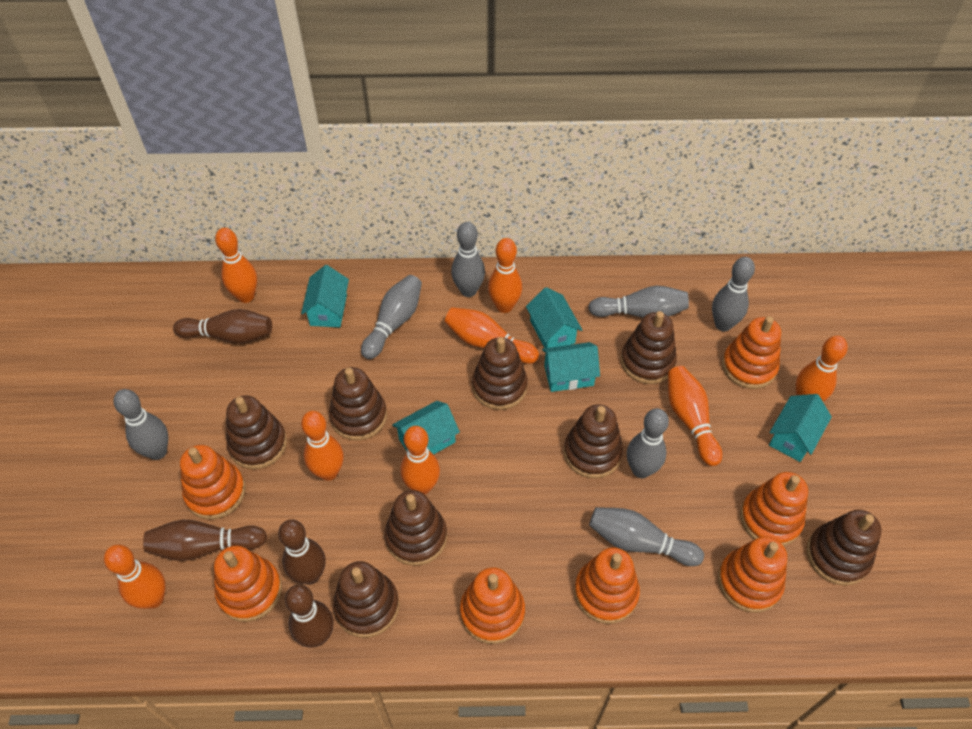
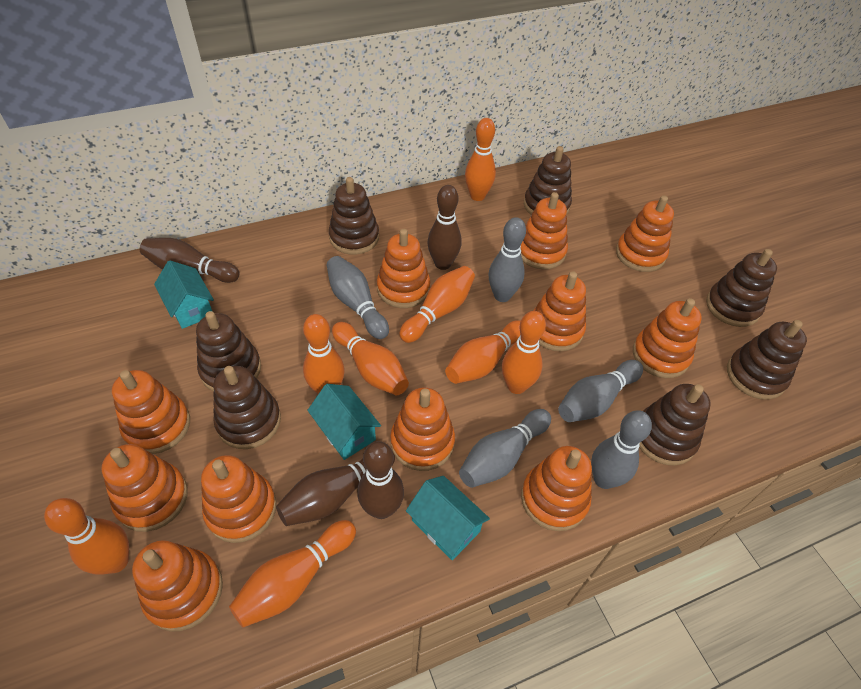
brown stacking toy: 8 -> 7
grey bowling pin: 7 -> 5
orange stacking toy: 7 -> 11
turquoise house: 5 -> 3

